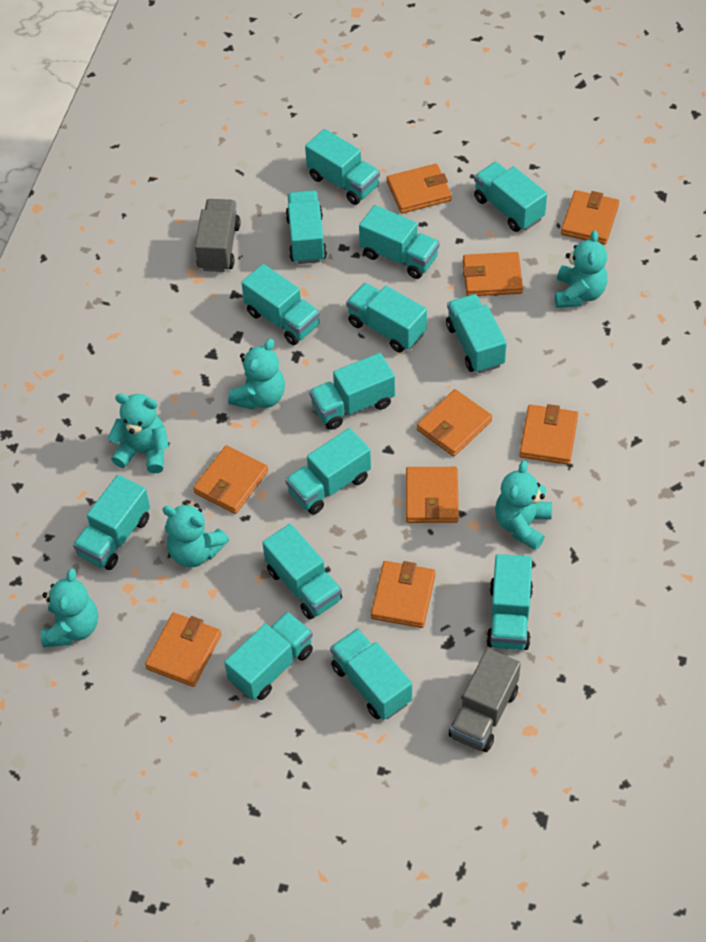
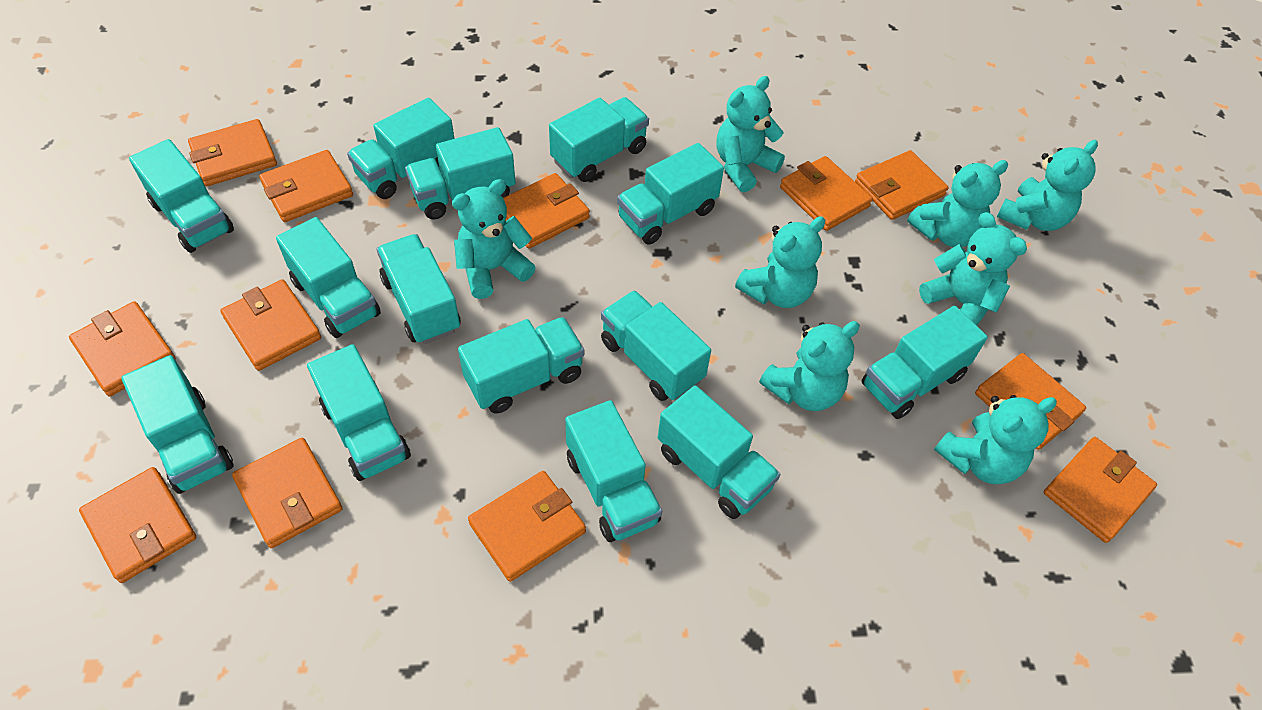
grey truck: 2 -> 0
orange wallet: 9 -> 12
turquoise teddy bear: 6 -> 8

